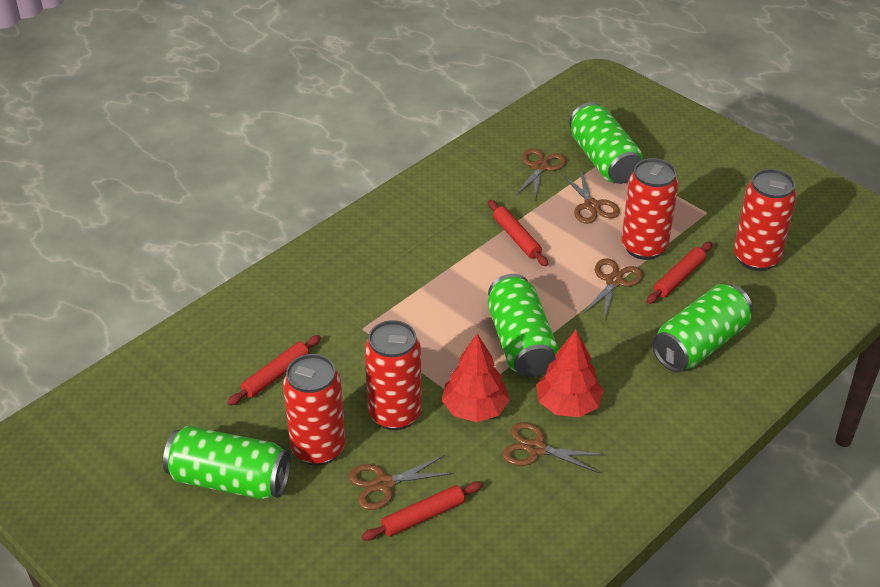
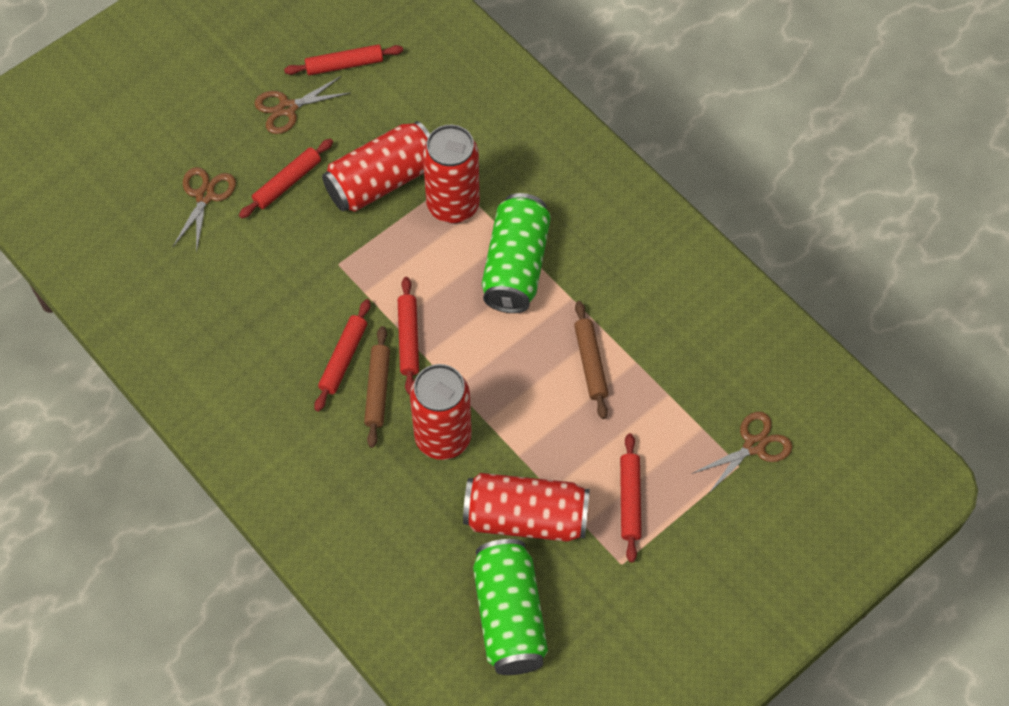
brown rolling pin: 0 -> 2
brown scissors: 5 -> 3
green can: 4 -> 2
red rolling pin: 4 -> 5
red tree: 2 -> 0

